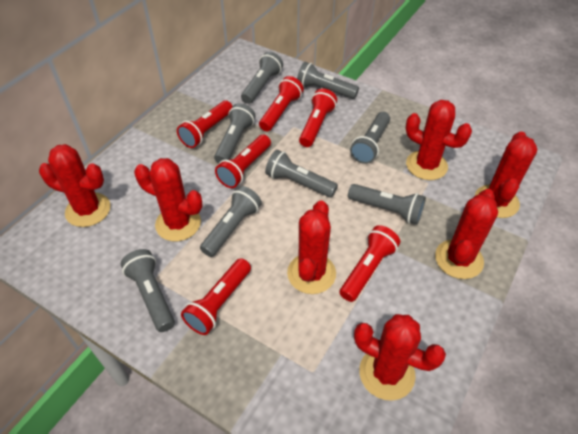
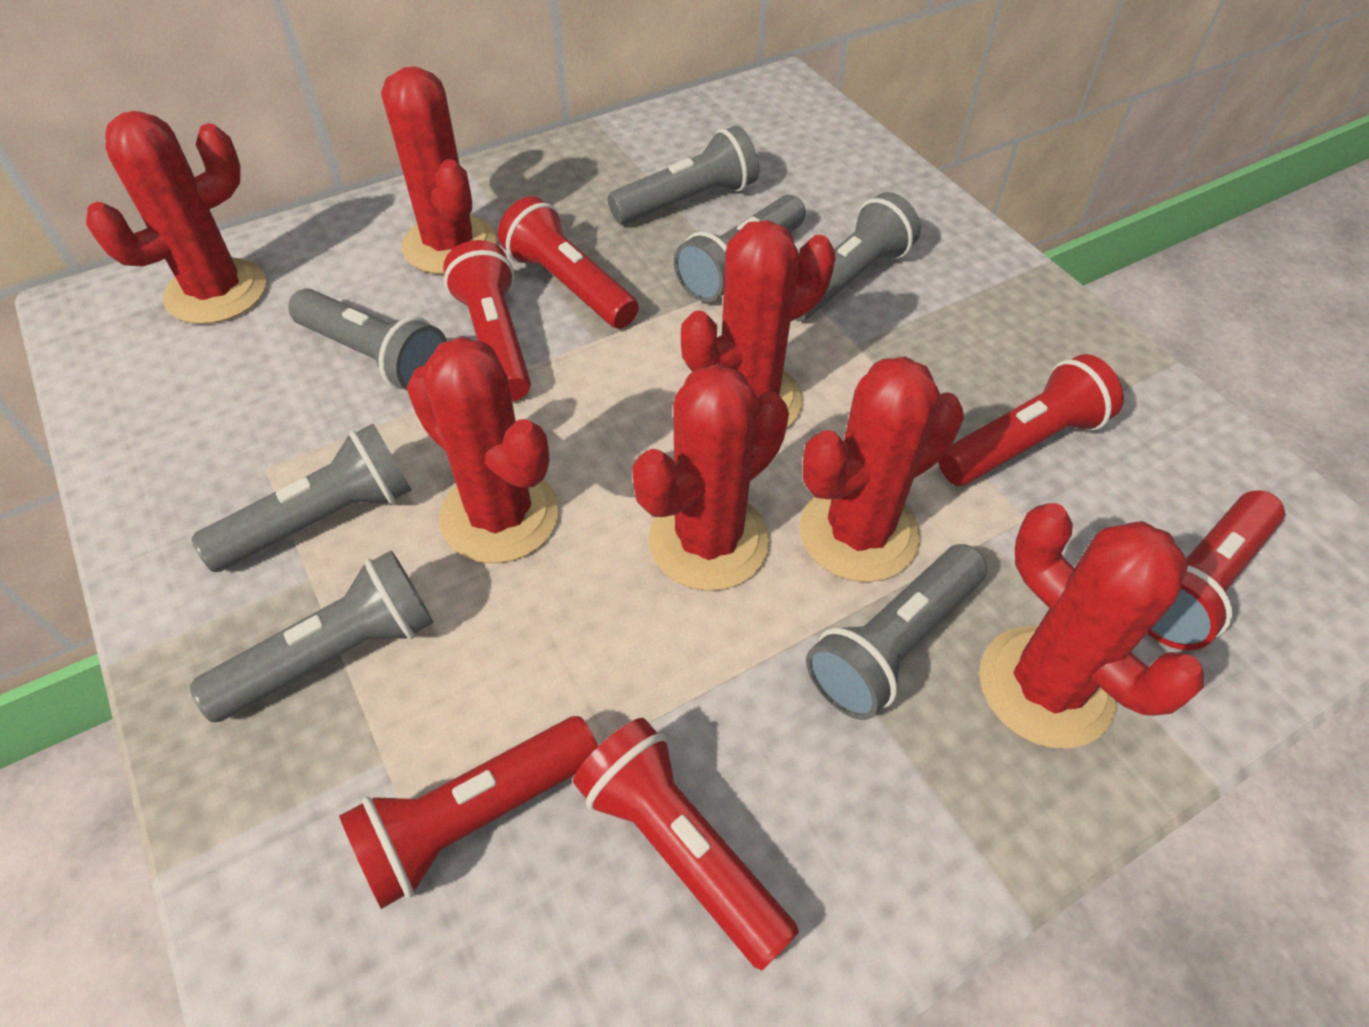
grey flashlight: 8 -> 7

